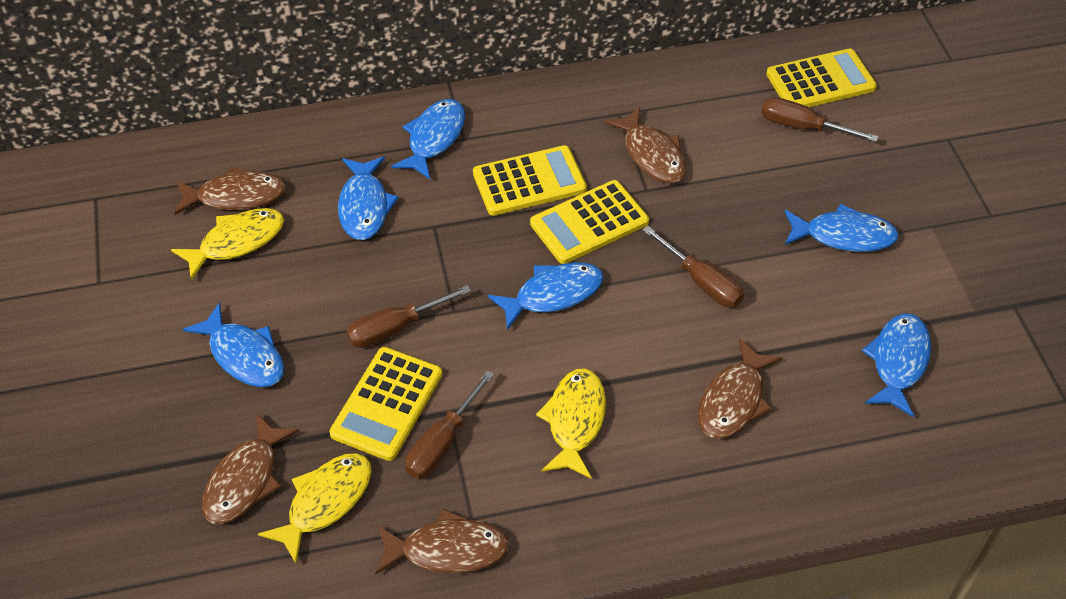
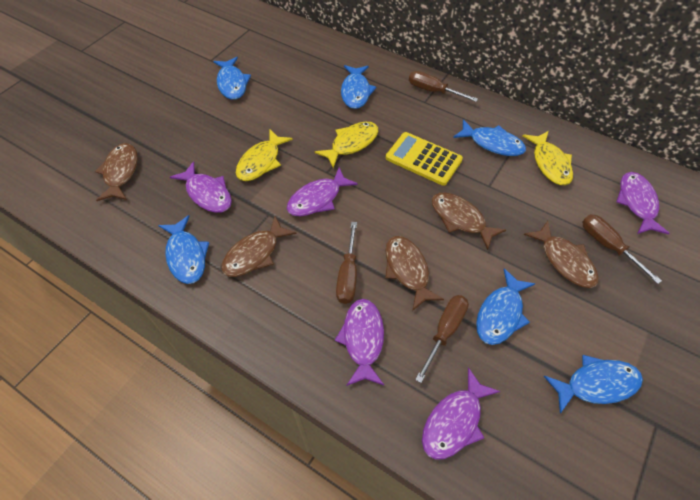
purple fish: 0 -> 5
yellow calculator: 4 -> 1

